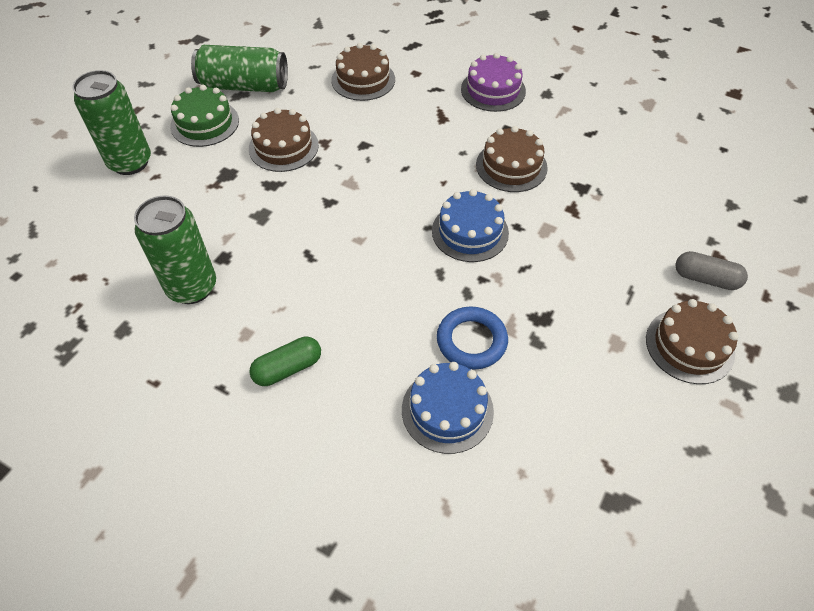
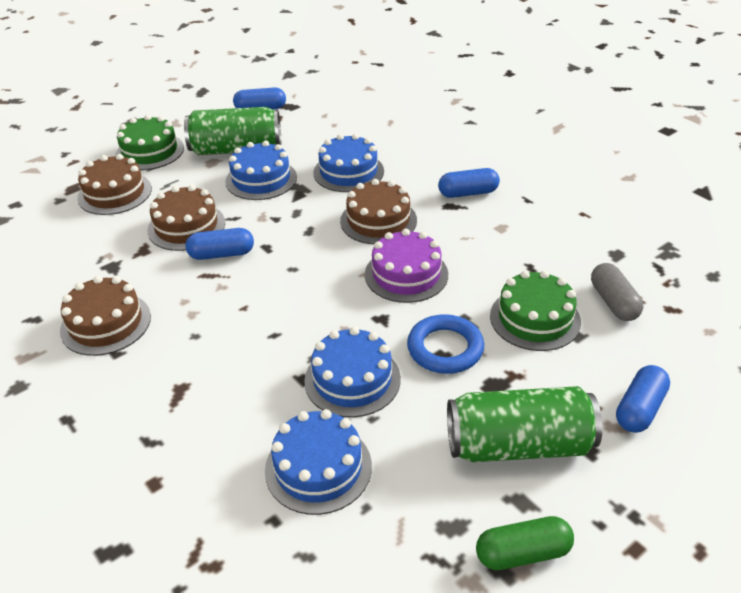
blue cake: 2 -> 4
blue capsule: 0 -> 4
green cake: 1 -> 2
green can: 3 -> 2

